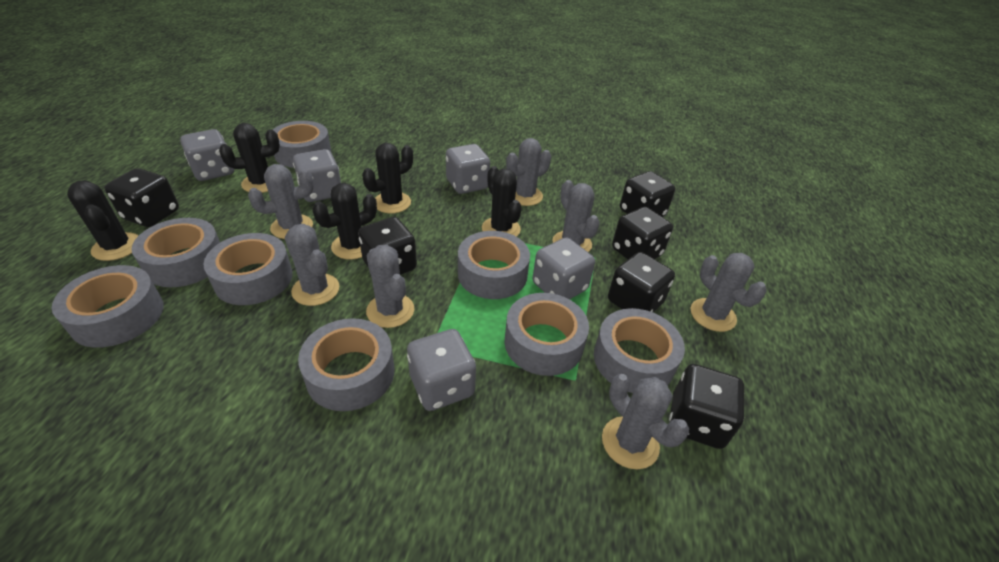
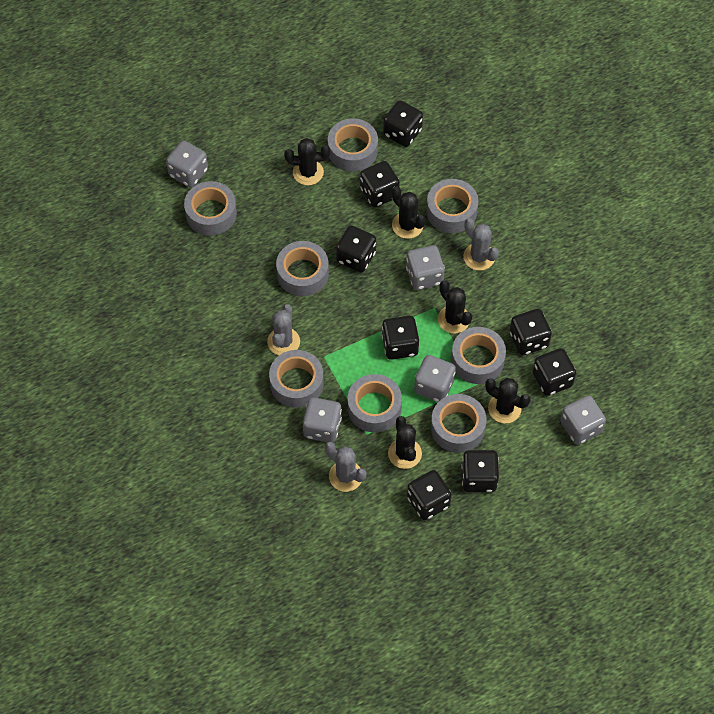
black dice: 6 -> 8
grey cactus: 7 -> 3

